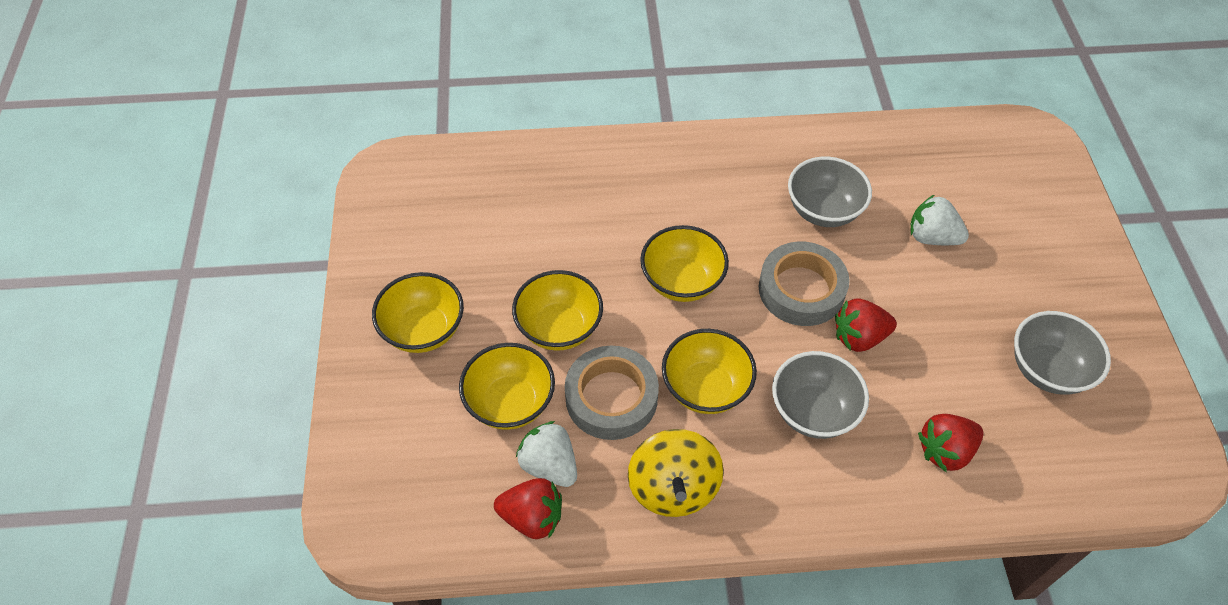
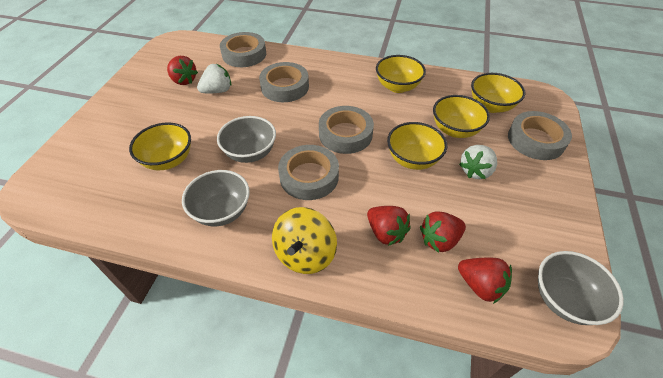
grey tape: 2 -> 5
red strawberry: 3 -> 4

